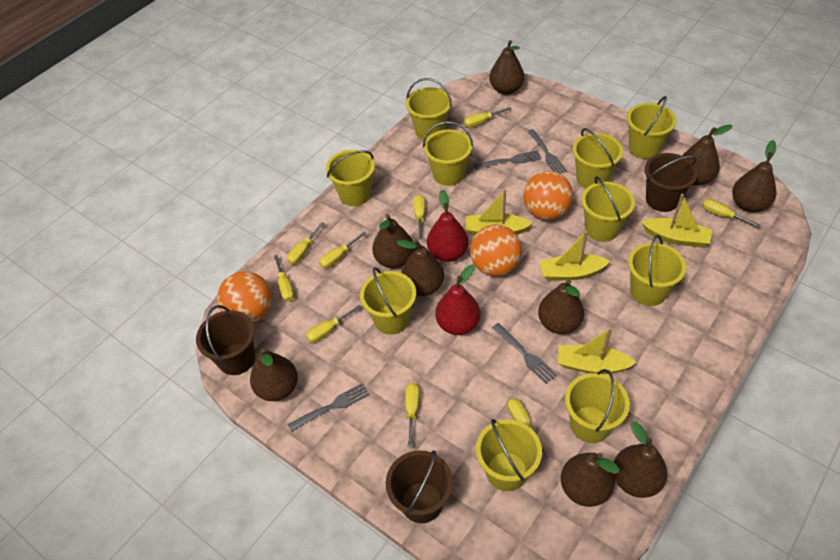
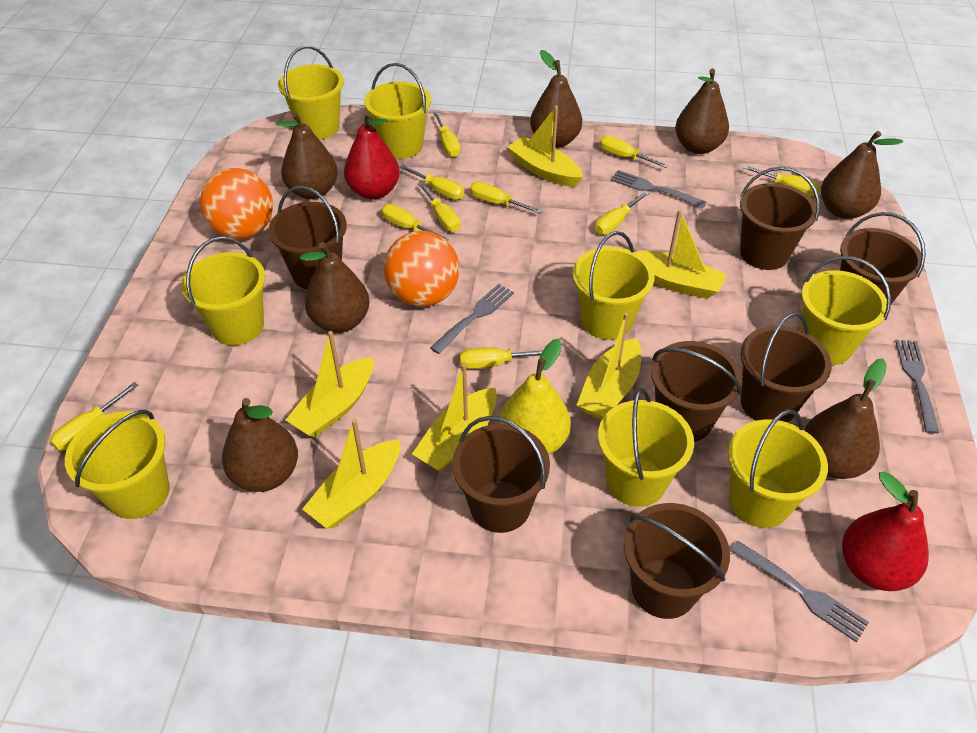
brown bucket: 3 -> 7
brown pear: 9 -> 7
orange ball: 3 -> 2
yellow boat: 4 -> 6
yellow bucket: 10 -> 8
yellow pear: 0 -> 1
yellow screwdriver: 9 -> 10

